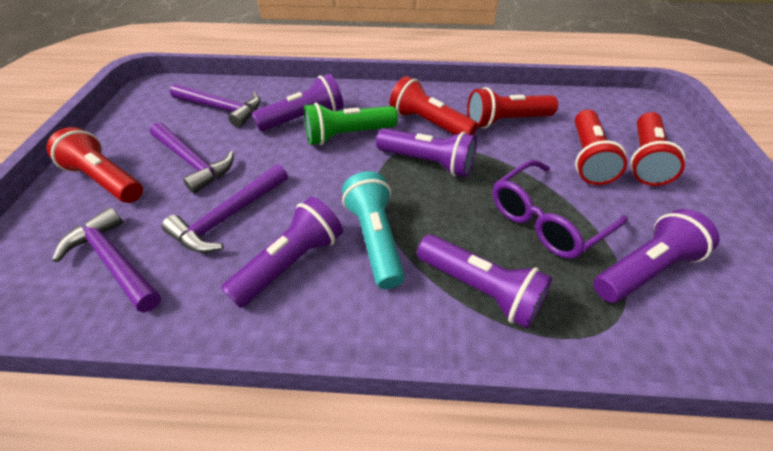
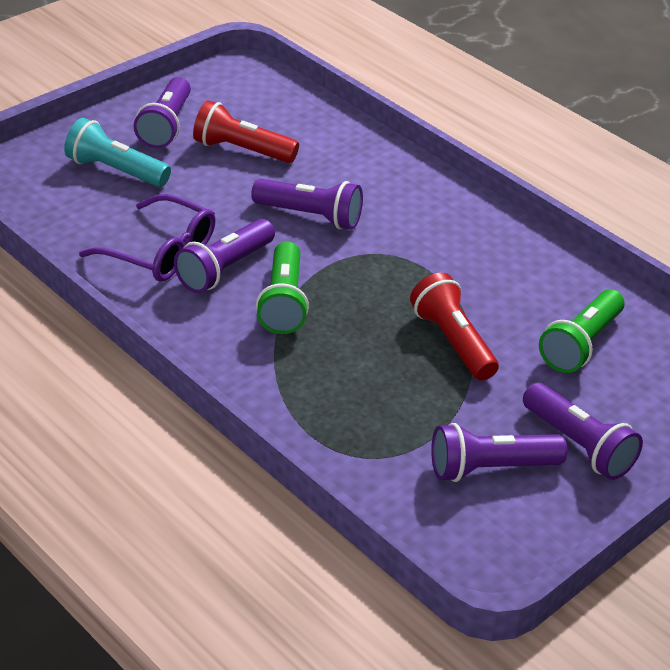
green flashlight: 1 -> 2
purple hammer: 4 -> 0
red flashlight: 5 -> 2

